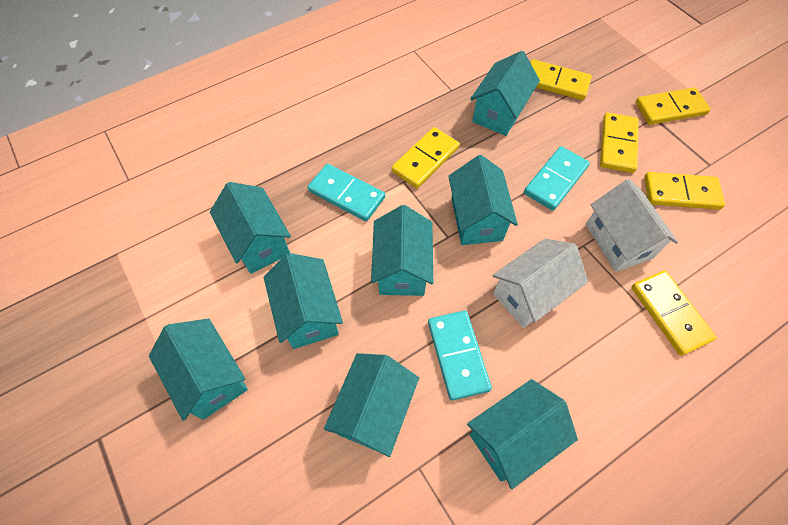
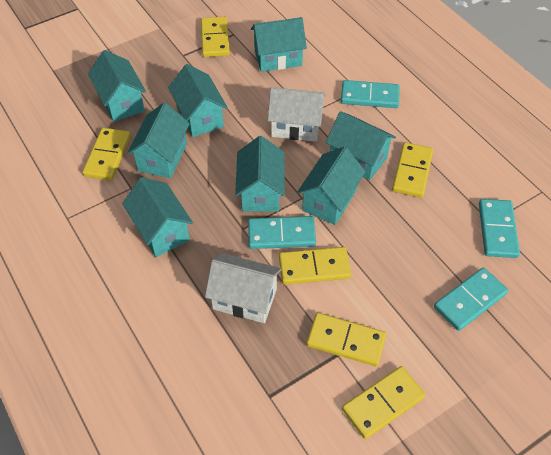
turquoise domino: 3 -> 4

